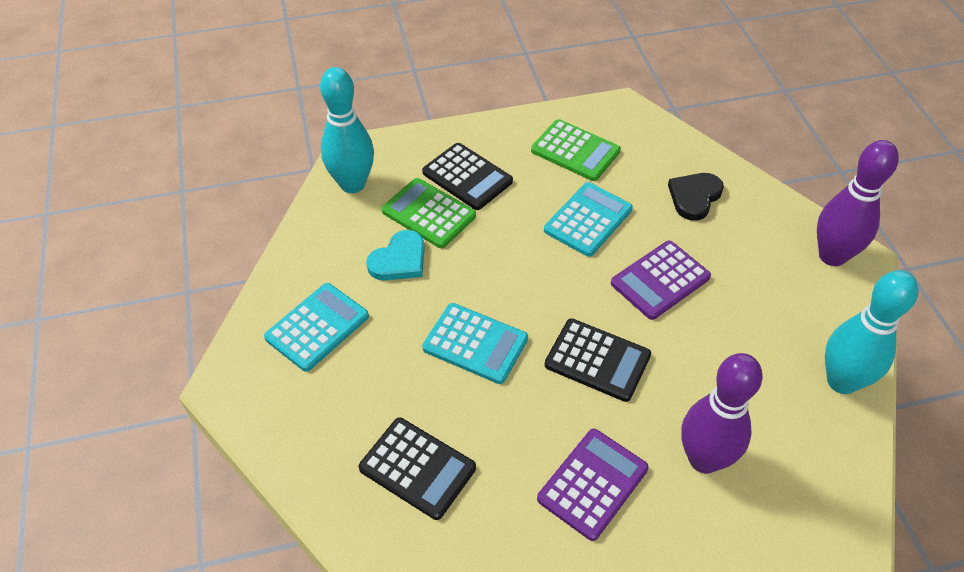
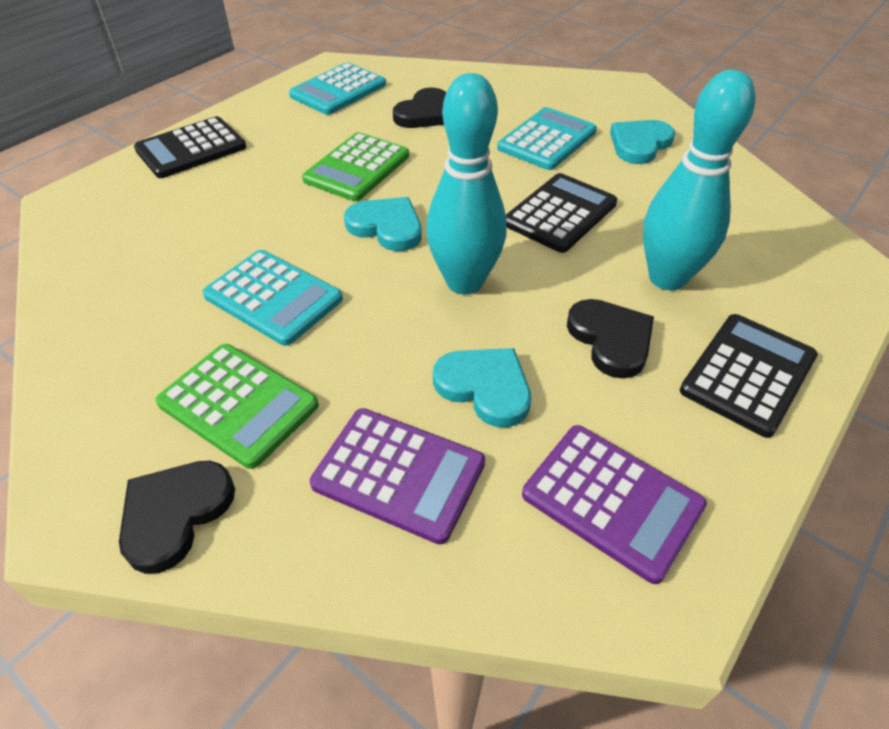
black heart: 1 -> 3
purple bowling pin: 2 -> 0
turquoise heart: 1 -> 3

